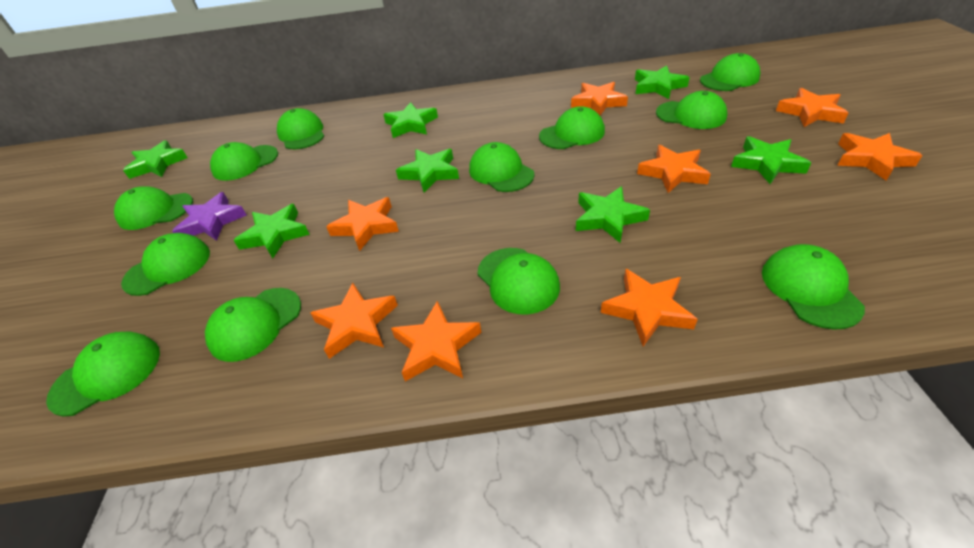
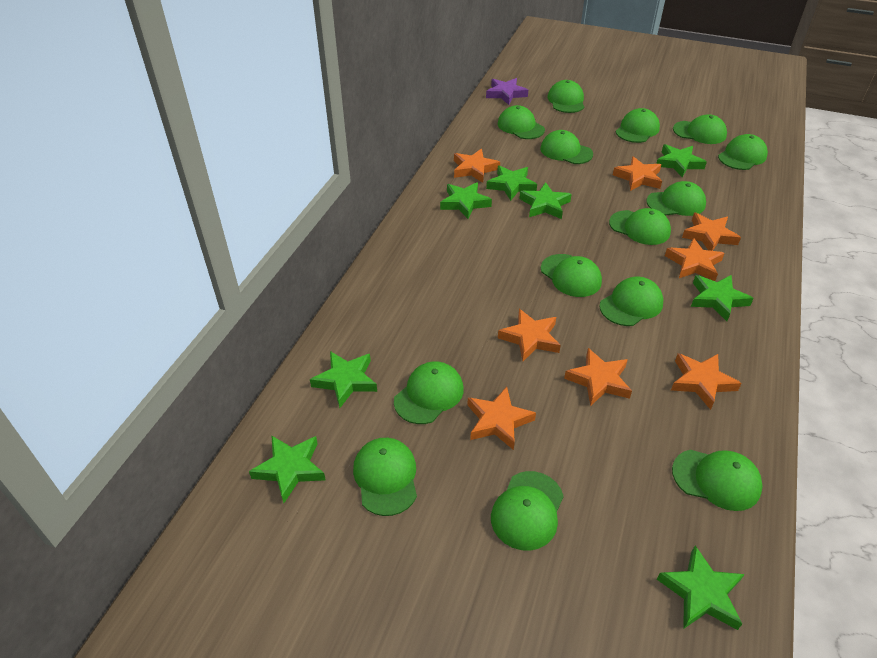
green cap: 12 -> 14
green star: 7 -> 8

